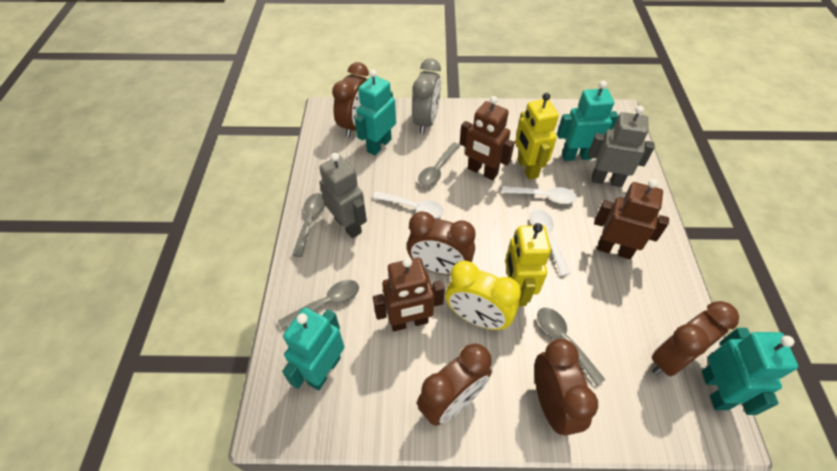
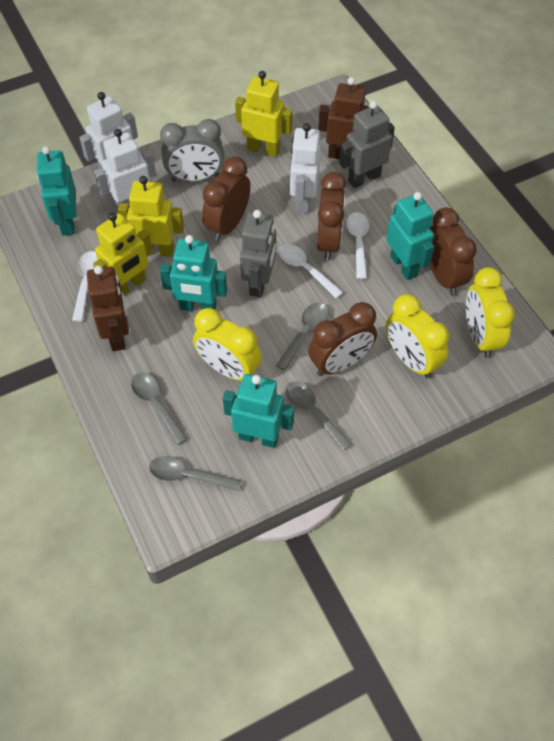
brown clock: 5 -> 4
brown robot: 3 -> 2
white robot: 0 -> 3
yellow clock: 1 -> 3
yellow robot: 2 -> 3

